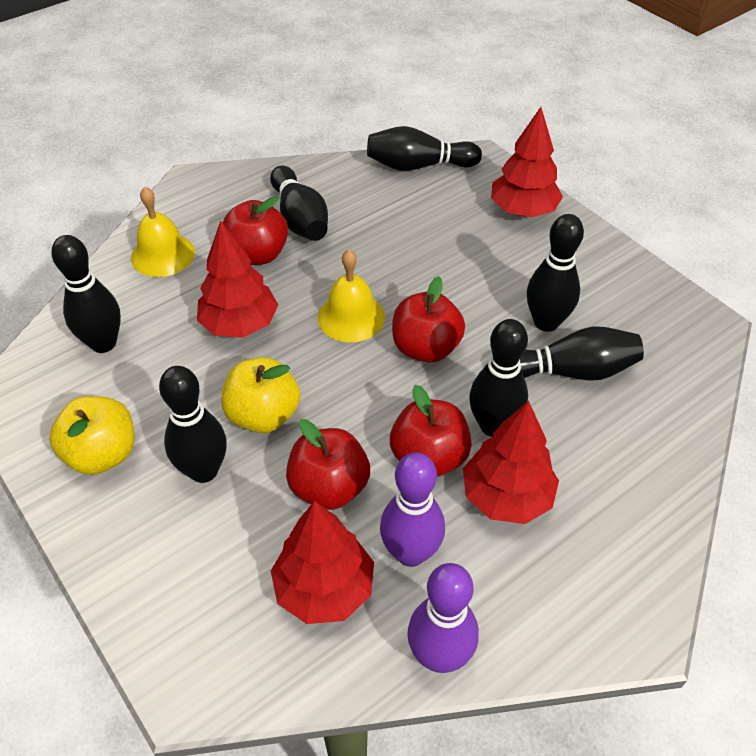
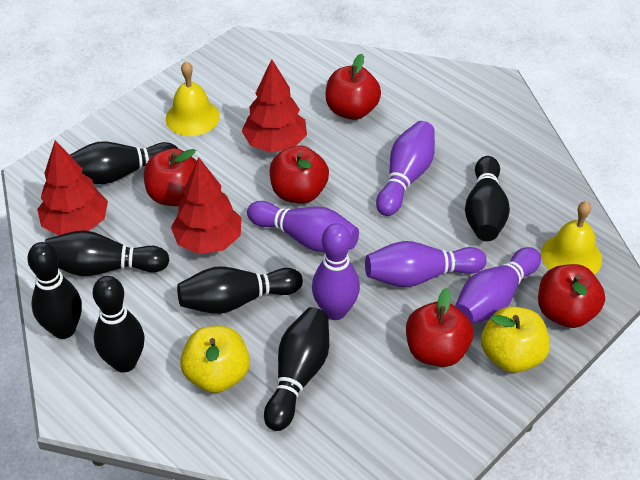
purple bowling pin: 2 -> 5
red apple: 4 -> 5
red tree: 4 -> 3

